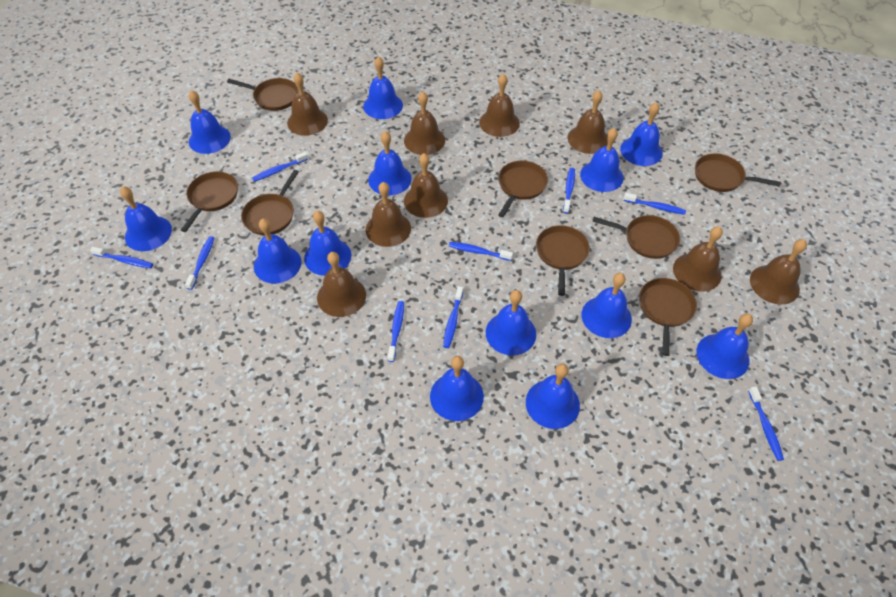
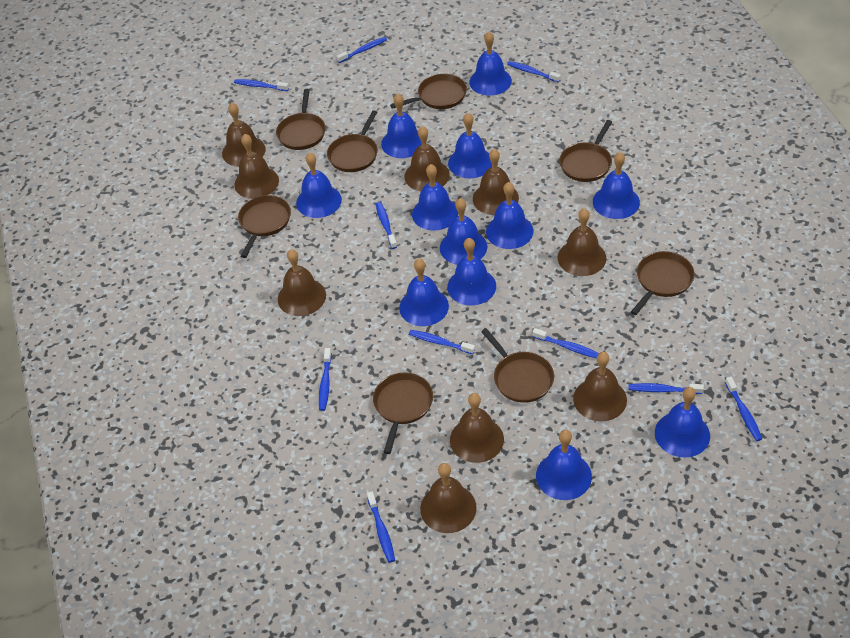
blue bell: 13 -> 12
blue toothbrush: 9 -> 10

